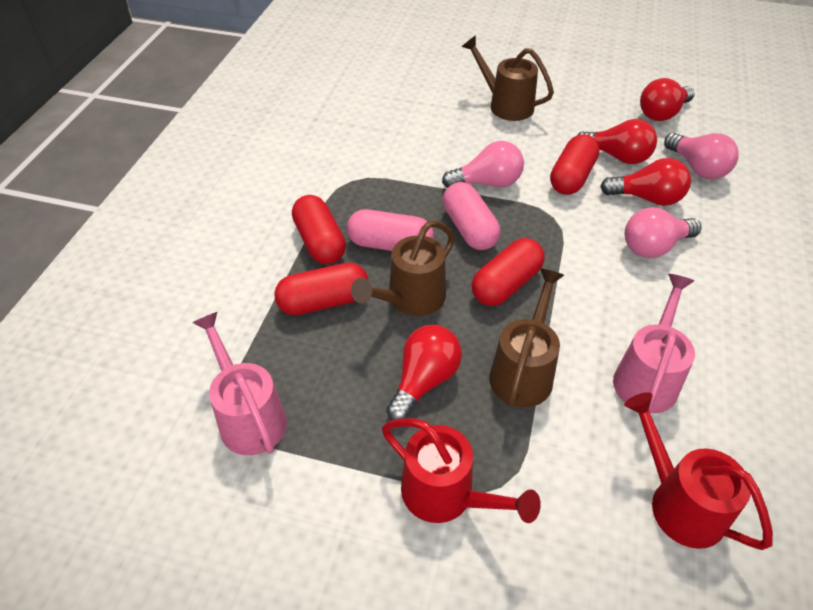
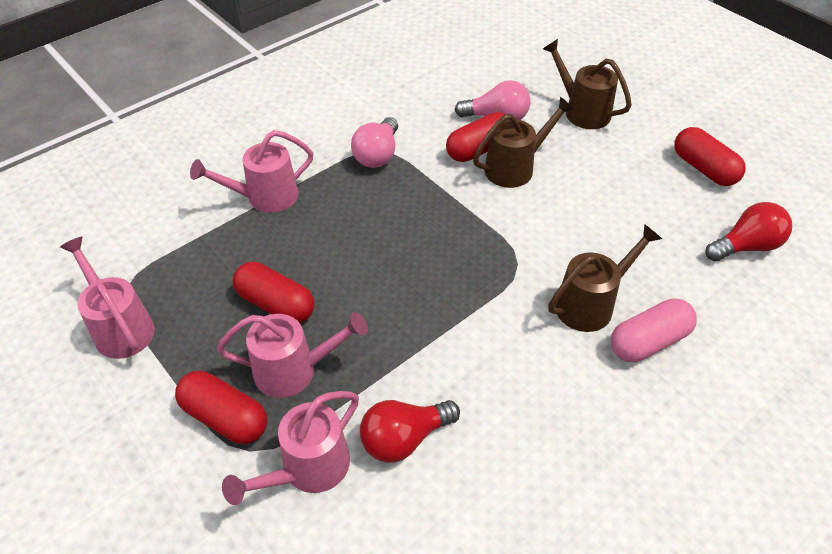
pink capsule: 2 -> 1
pink light bulb: 3 -> 2
pink watering can: 2 -> 4
red light bulb: 4 -> 2
red watering can: 2 -> 0

